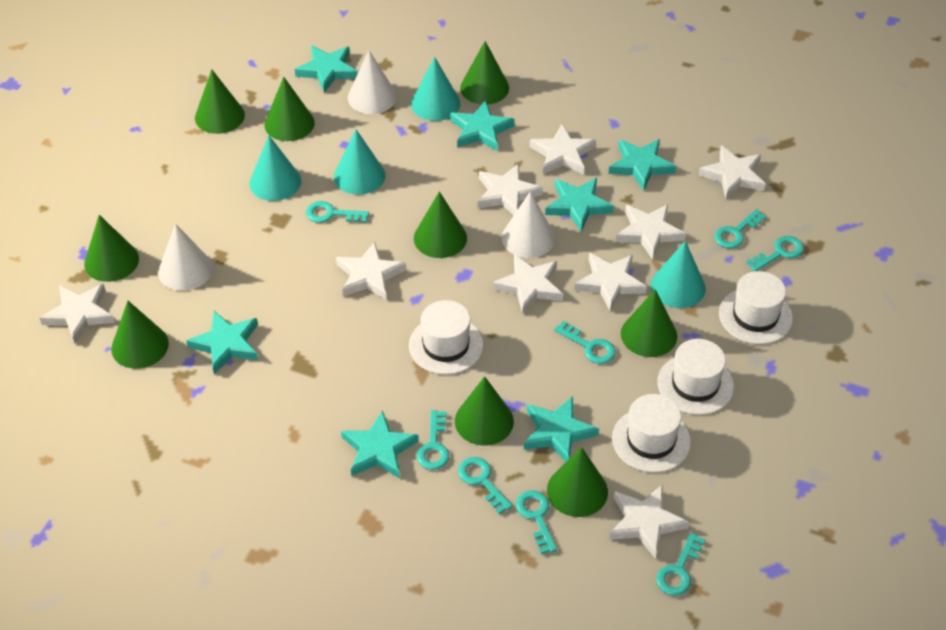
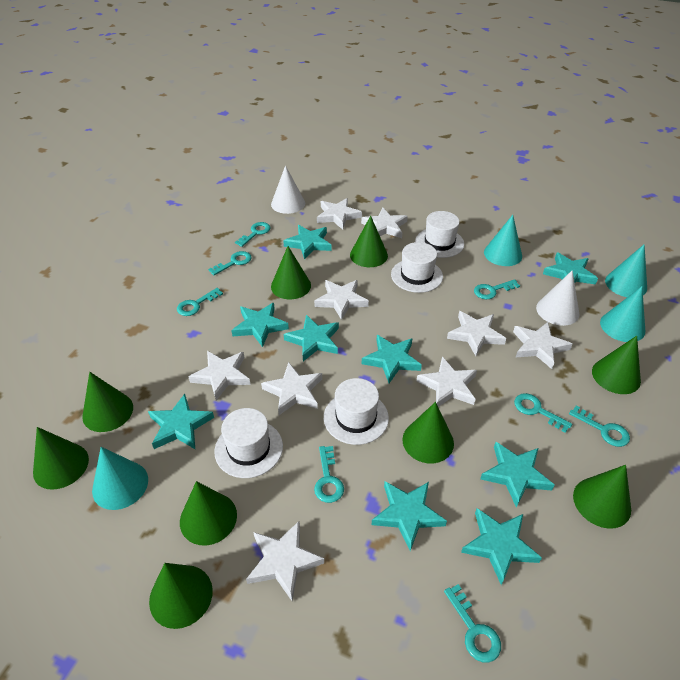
turquoise star: 7 -> 9
white cone: 3 -> 2

